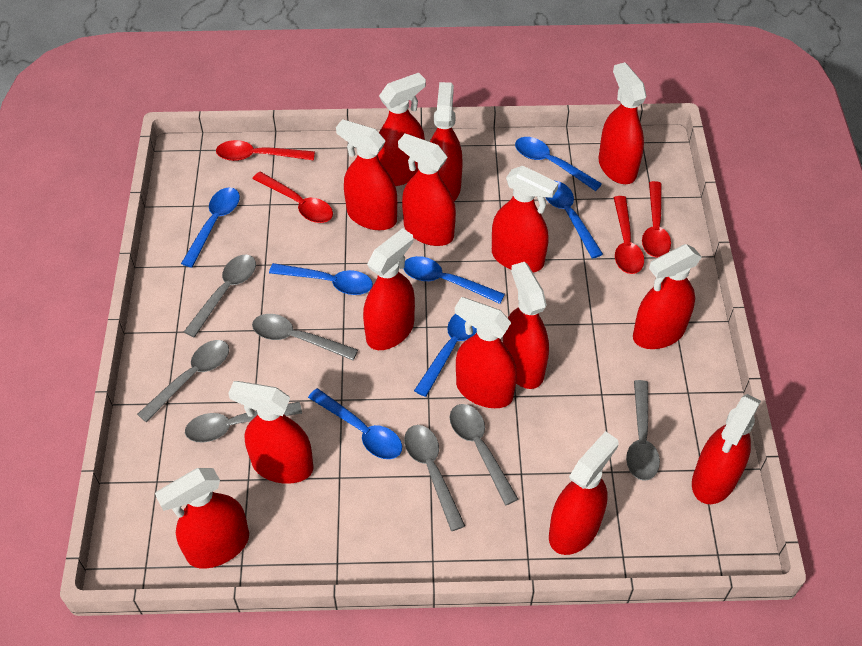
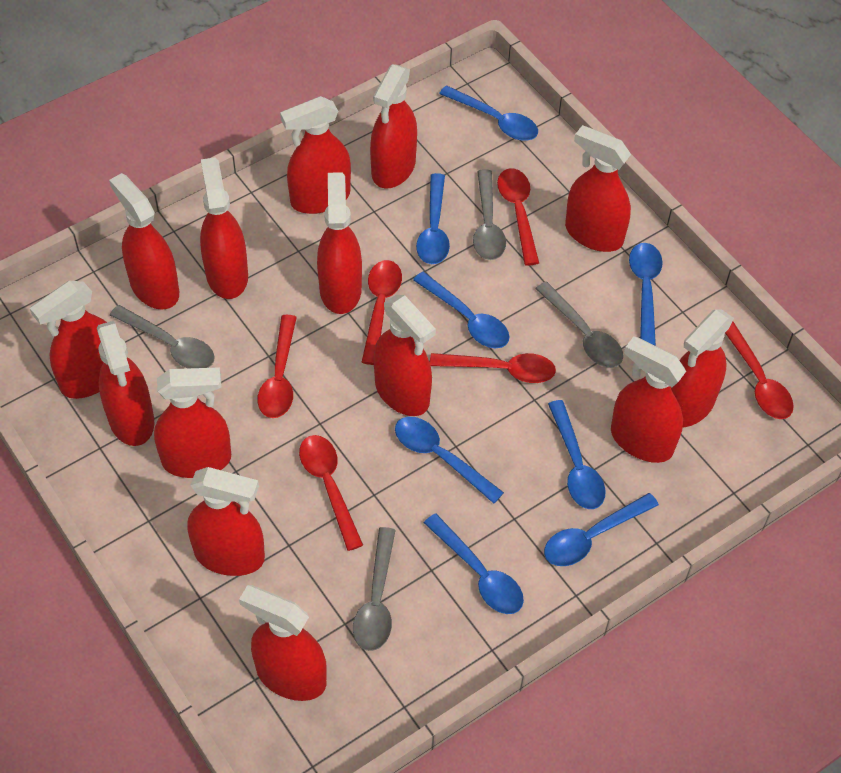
blue spoon: 7 -> 8
grey spoon: 7 -> 4
red spoon: 4 -> 6

